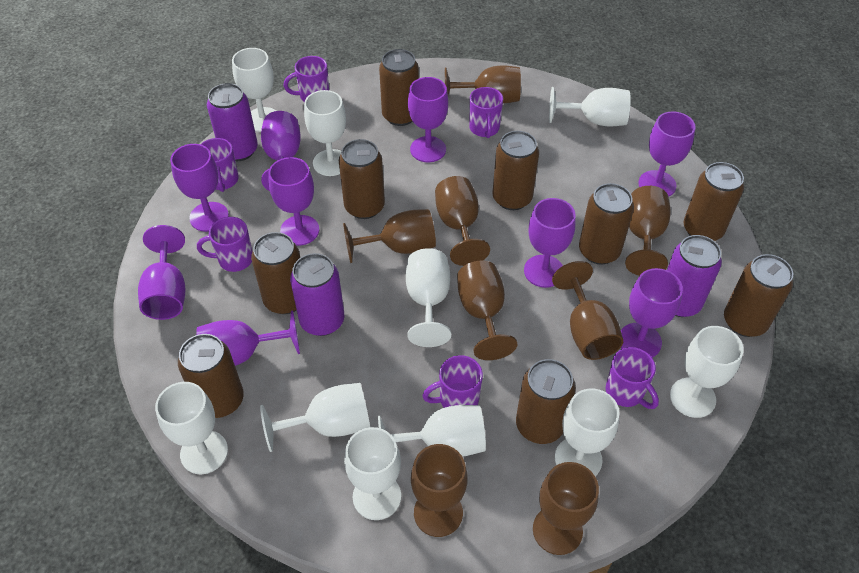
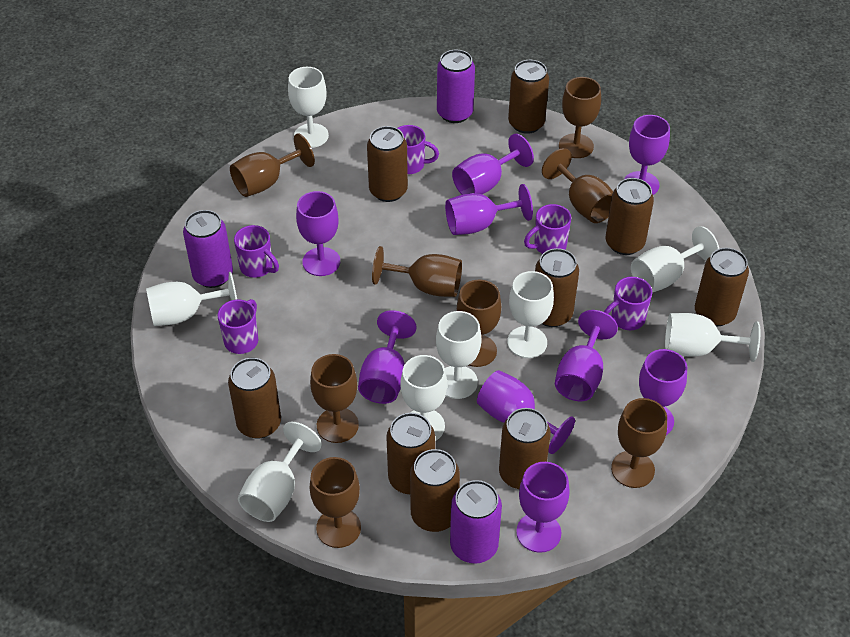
purple mug: 6 -> 5
white goblet: 10 -> 8

